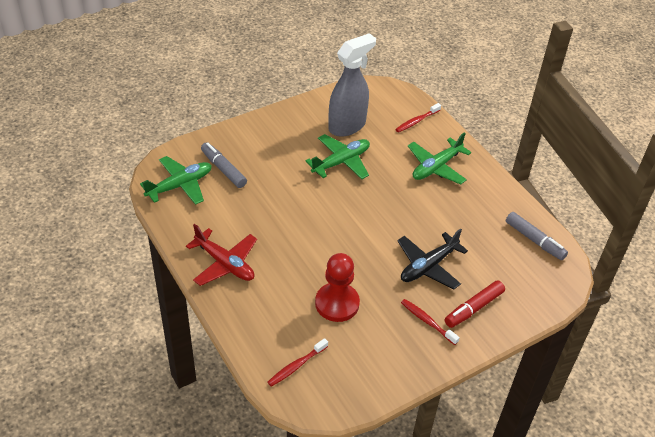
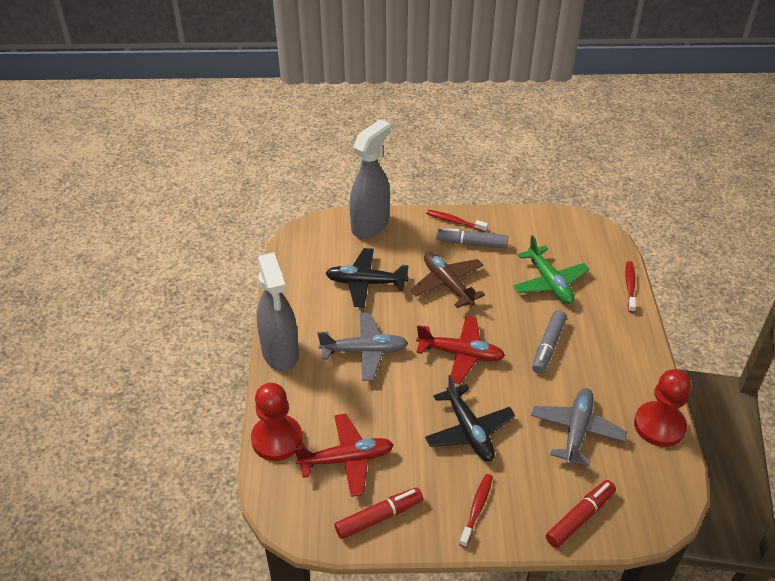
black plane: 1 -> 2
brown plane: 0 -> 1
green plane: 3 -> 1
grey plane: 0 -> 2
grey spray bottle: 1 -> 2
red marker: 1 -> 2
red pawn: 1 -> 2
red plane: 1 -> 2

